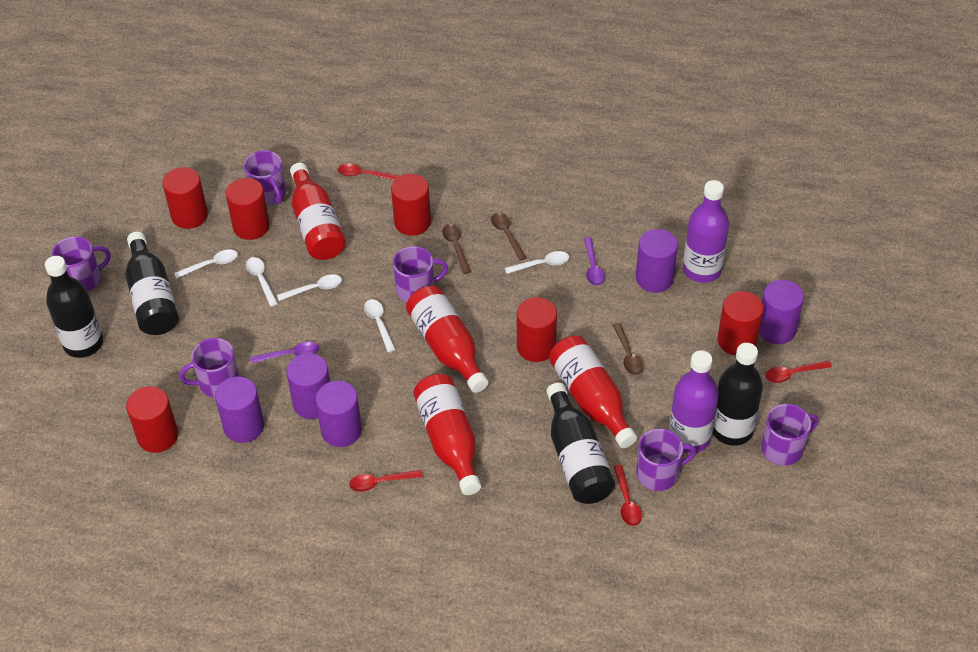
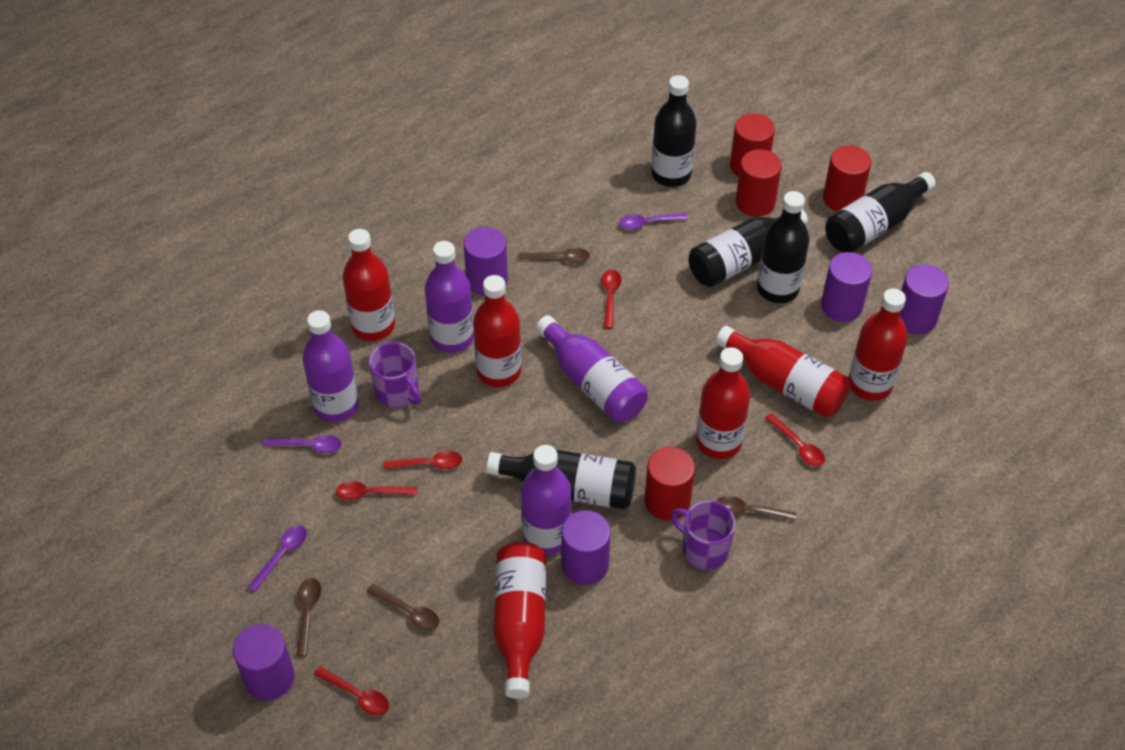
black bottle: 4 -> 5
brown spoon: 3 -> 4
purple bottle: 2 -> 4
purple mug: 6 -> 2
purple spoon: 2 -> 3
red bottle: 4 -> 6
red cylinder: 6 -> 4
red spoon: 4 -> 5
white spoon: 5 -> 0

